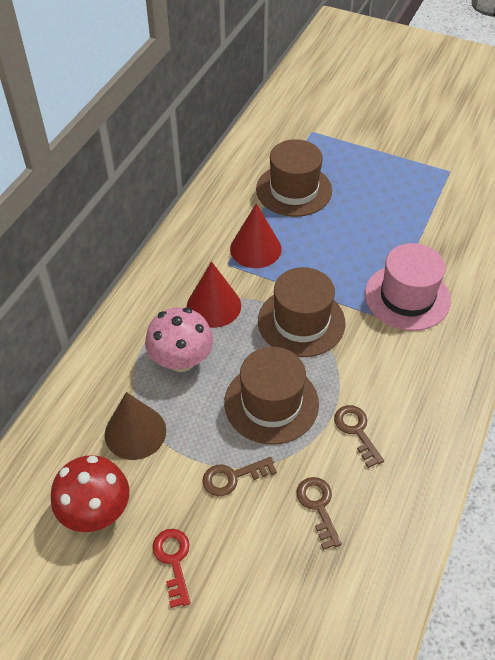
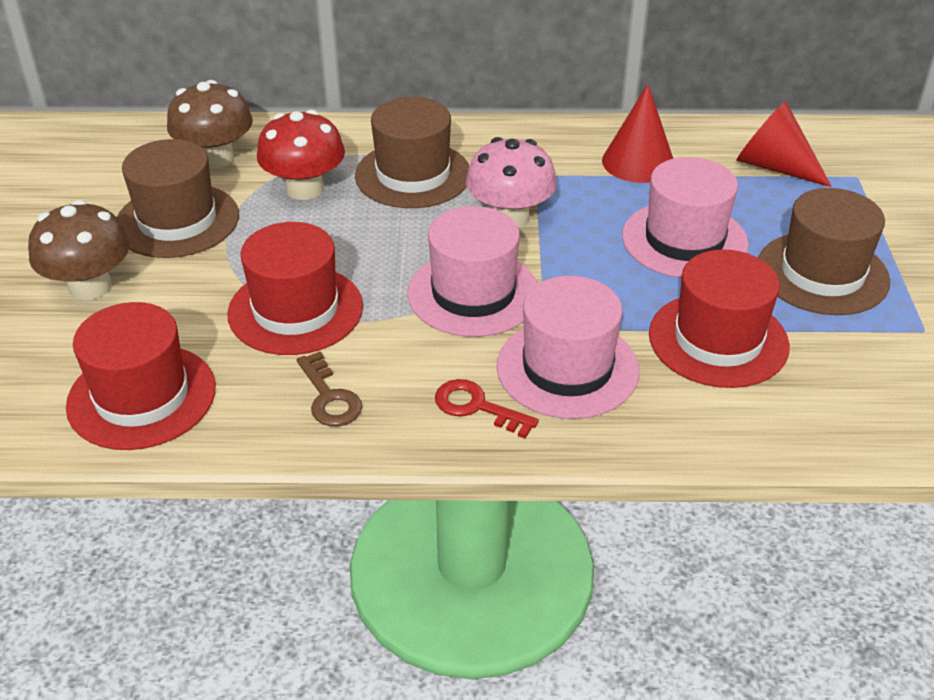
brown cone: 1 -> 0
brown key: 3 -> 1
brown mushroom: 0 -> 2
pink hat: 1 -> 3
red hat: 0 -> 3

